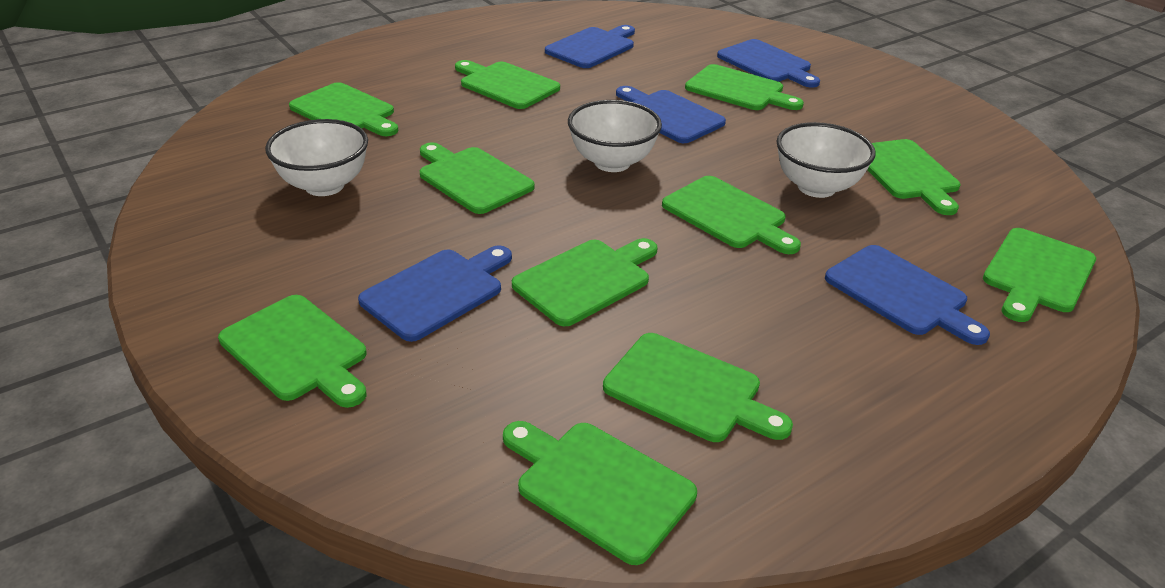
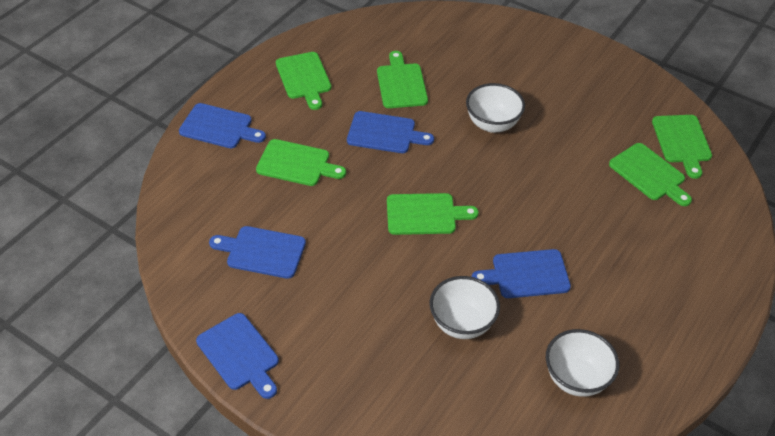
green cutting board: 11 -> 6

